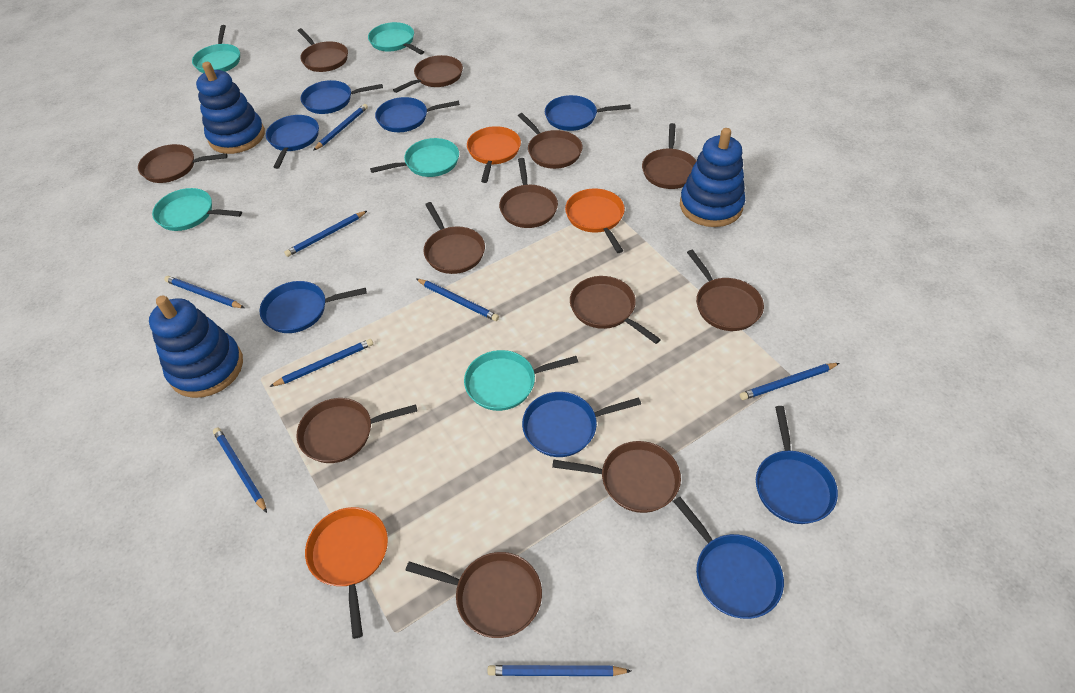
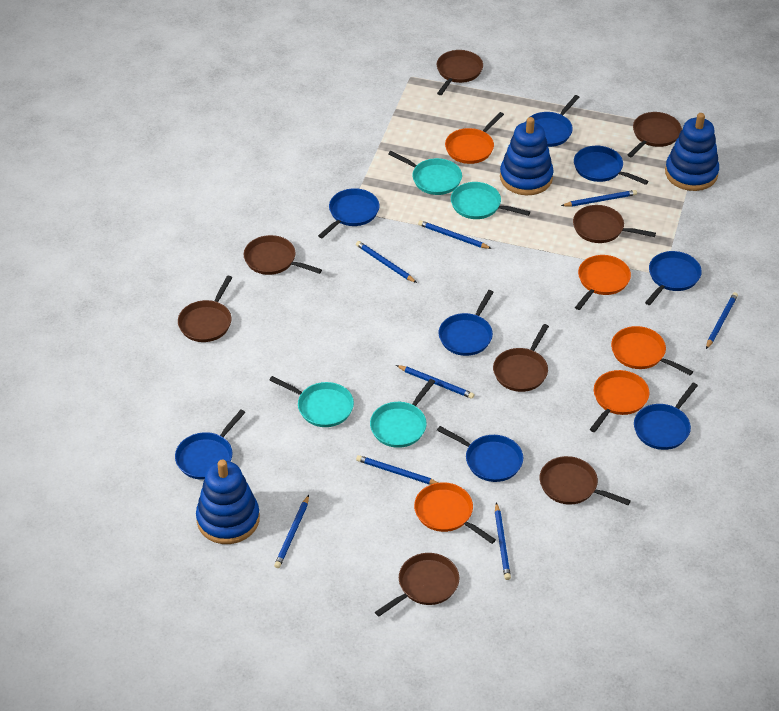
brown pan: 12 -> 8
orange pan: 3 -> 5
turquoise pan: 5 -> 4

